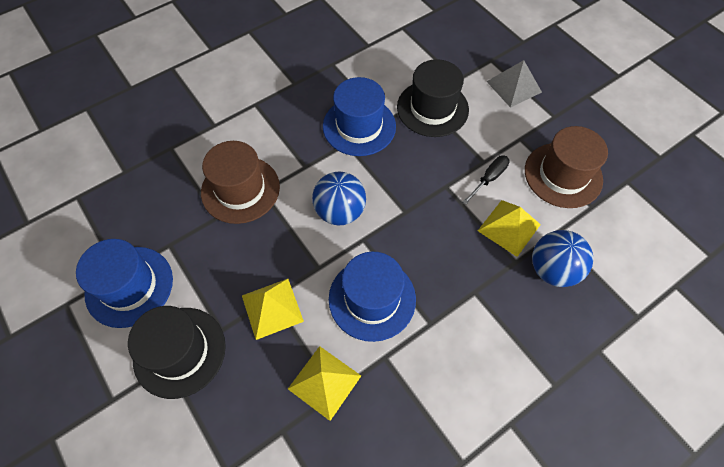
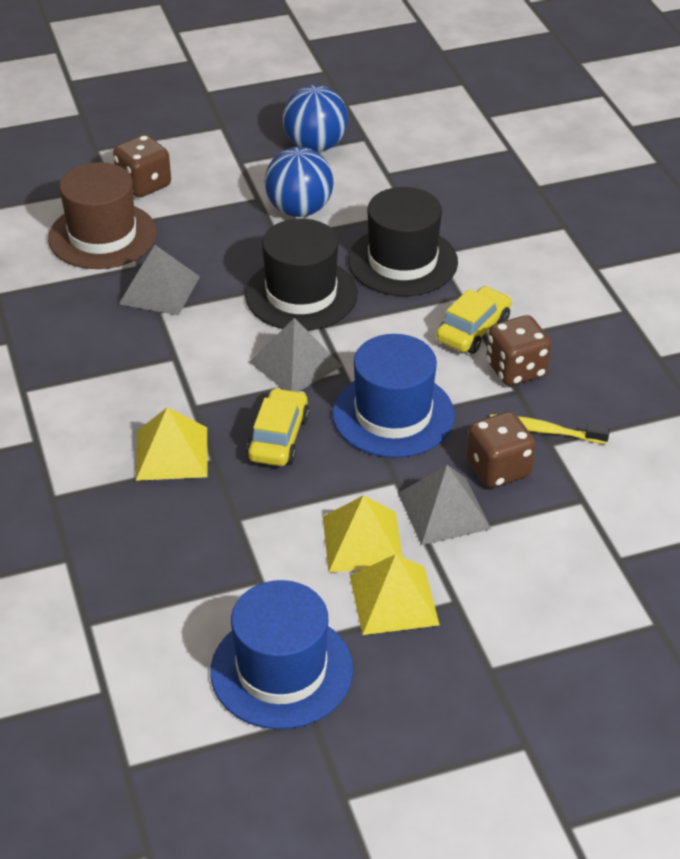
black screwdriver: 1 -> 0
blue hat: 3 -> 2
brown dice: 0 -> 3
brown hat: 2 -> 1
grey pyramid: 1 -> 3
yellow car: 0 -> 2
yellow toothbrush: 0 -> 1

